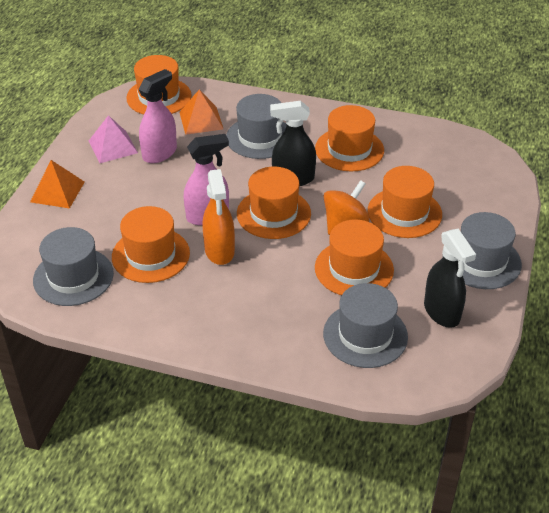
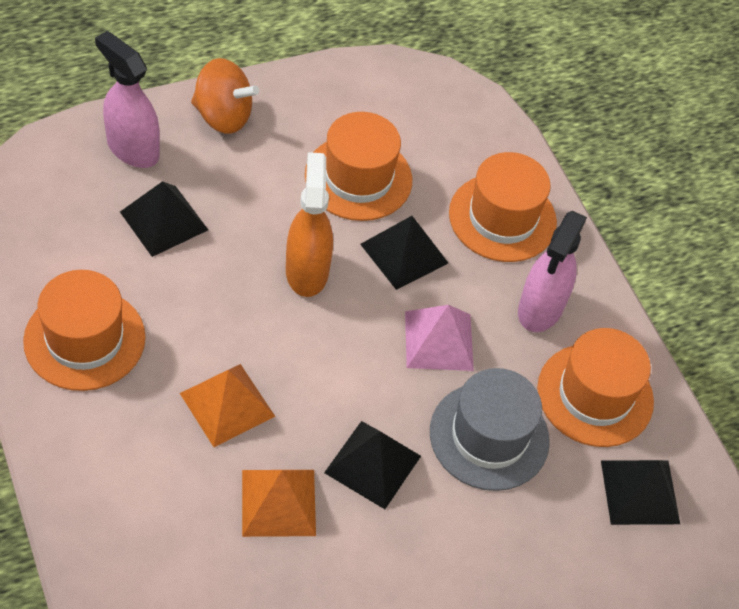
black pyramid: 0 -> 4
black spray bottle: 2 -> 0
grey hat: 4 -> 1
orange hat: 6 -> 4

